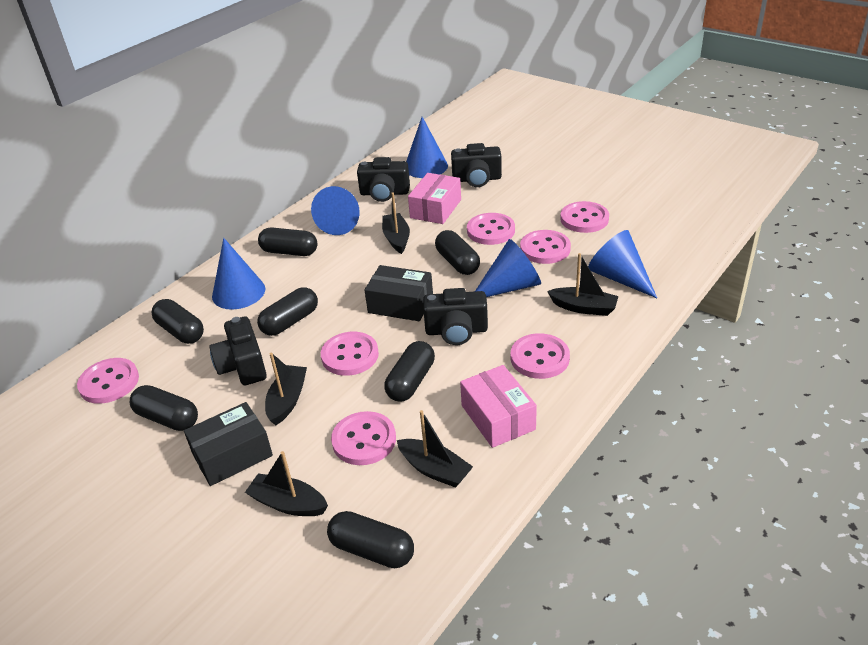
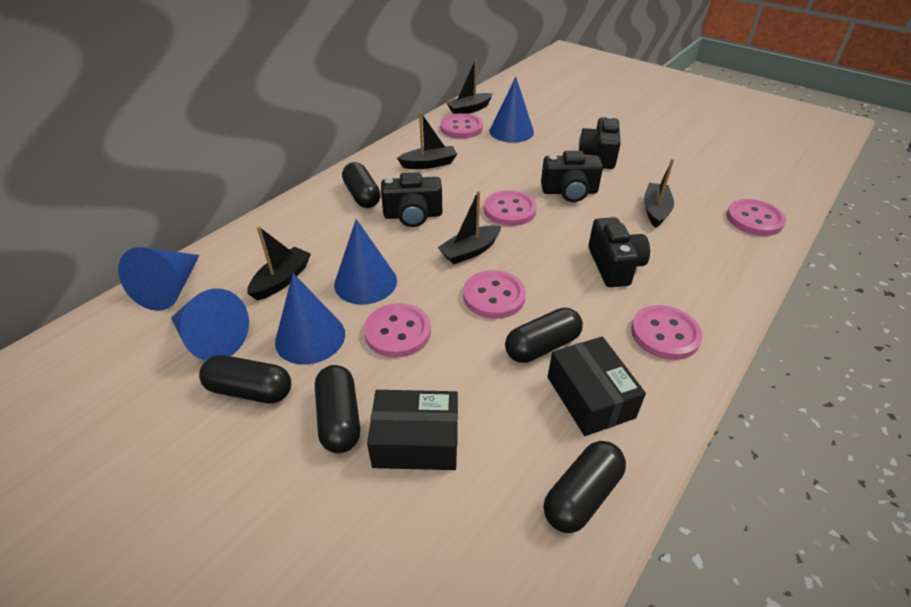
black capsule: 7 -> 5
pink box: 2 -> 0
pink button: 7 -> 6

